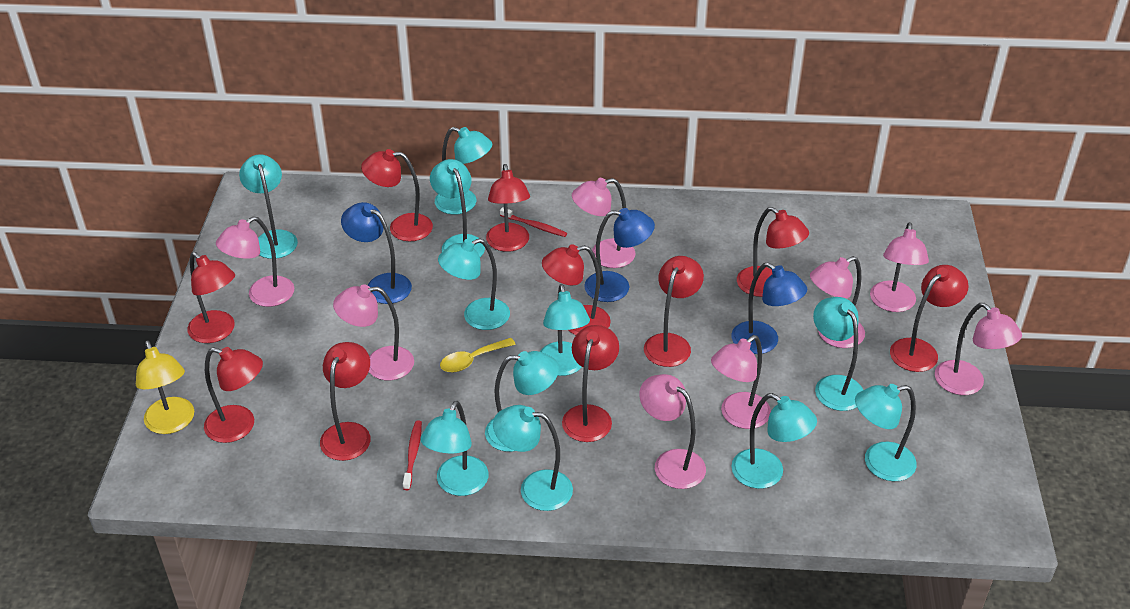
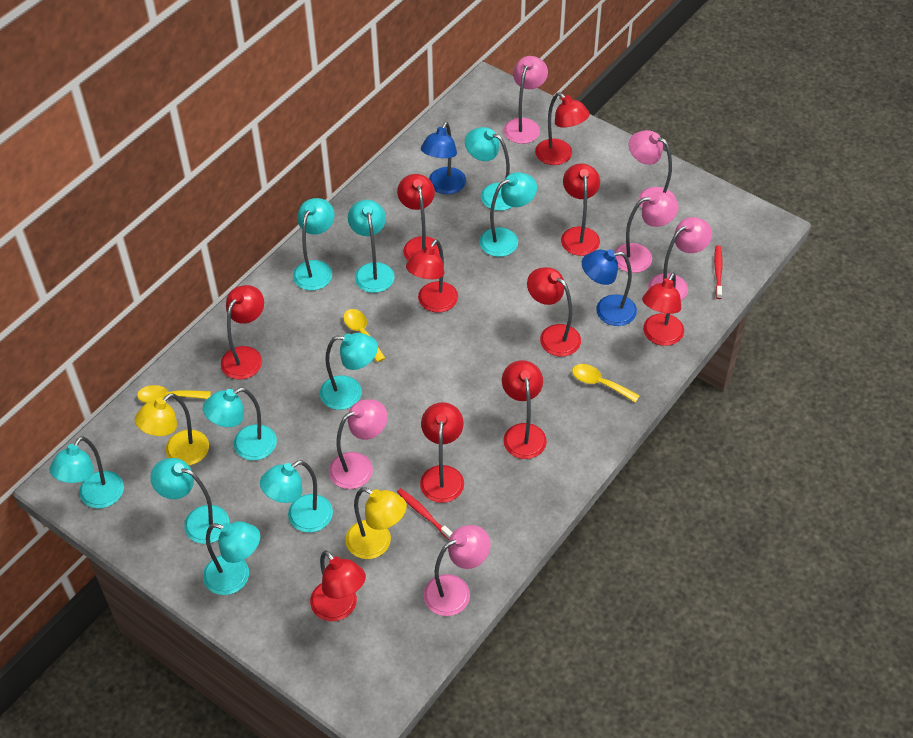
blue lamp: 3 -> 2
pink lamp: 8 -> 6
turquoise lamp: 11 -> 10
yellow lamp: 1 -> 2
yellow spoon: 1 -> 3

